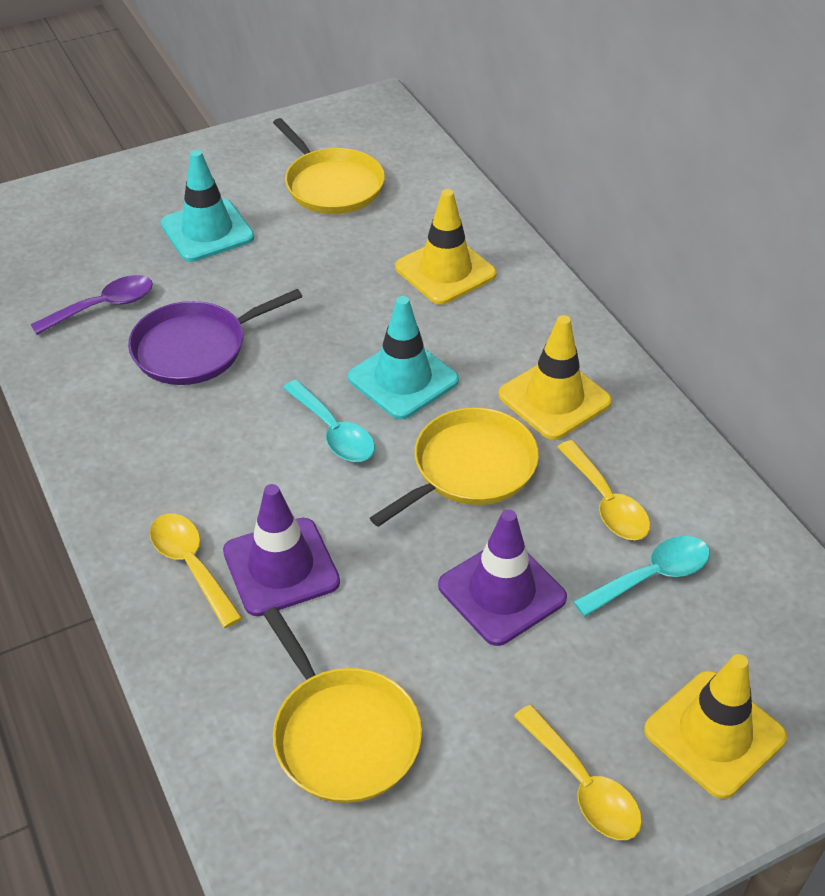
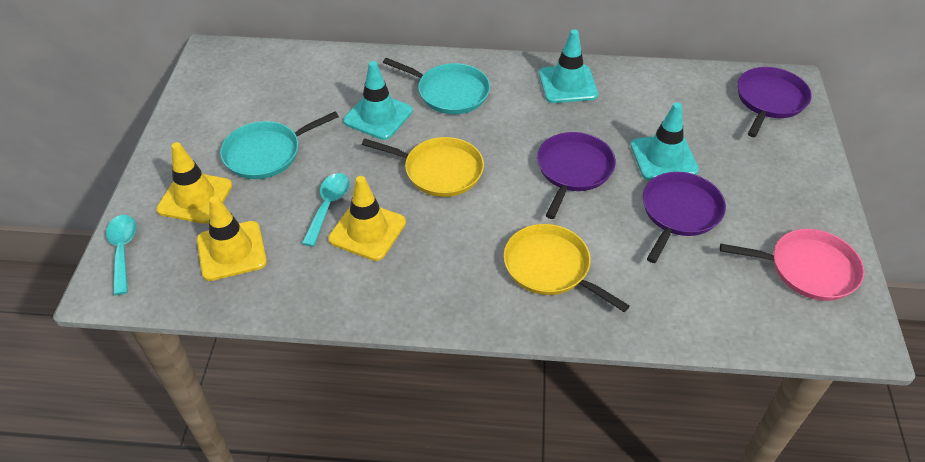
pink pan: 0 -> 1
purple pan: 1 -> 3
purple spoon: 1 -> 0
purple traffic cone: 2 -> 0
turquoise pan: 0 -> 2
turquoise traffic cone: 2 -> 3
yellow pan: 3 -> 2
yellow spoon: 3 -> 0

